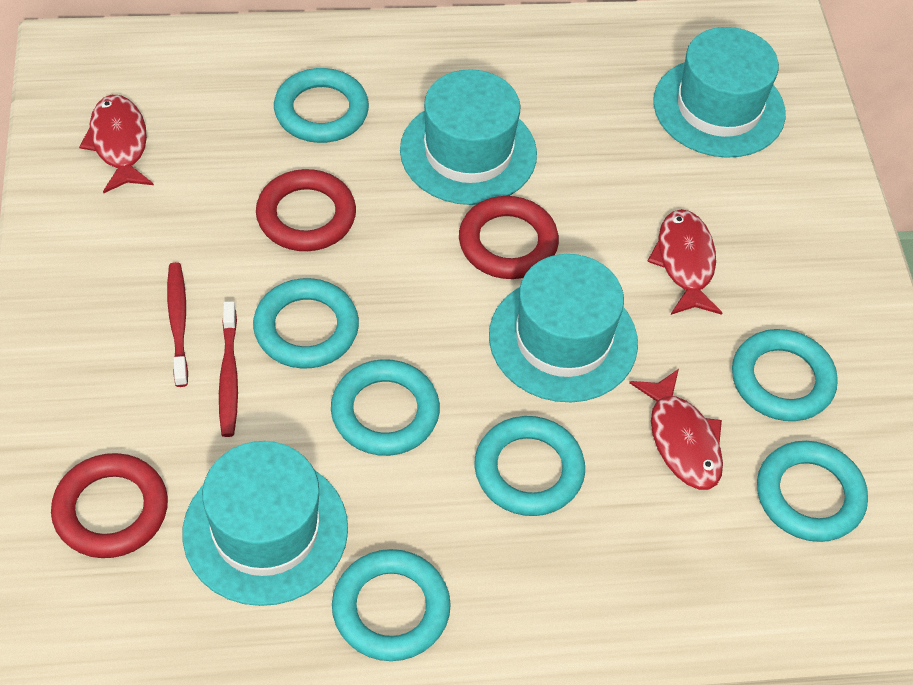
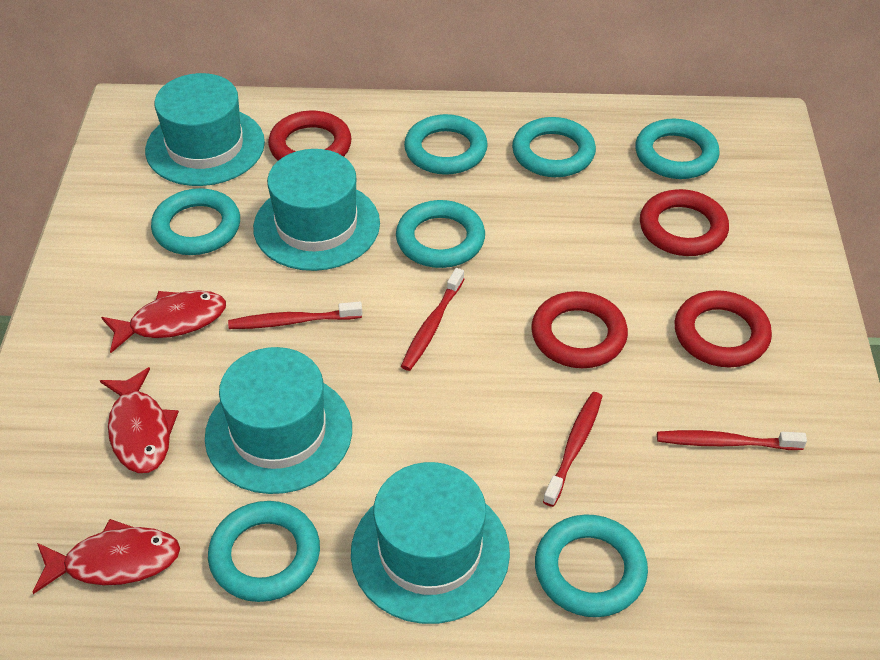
red ring: 3 -> 4
red toothbrush: 2 -> 4

